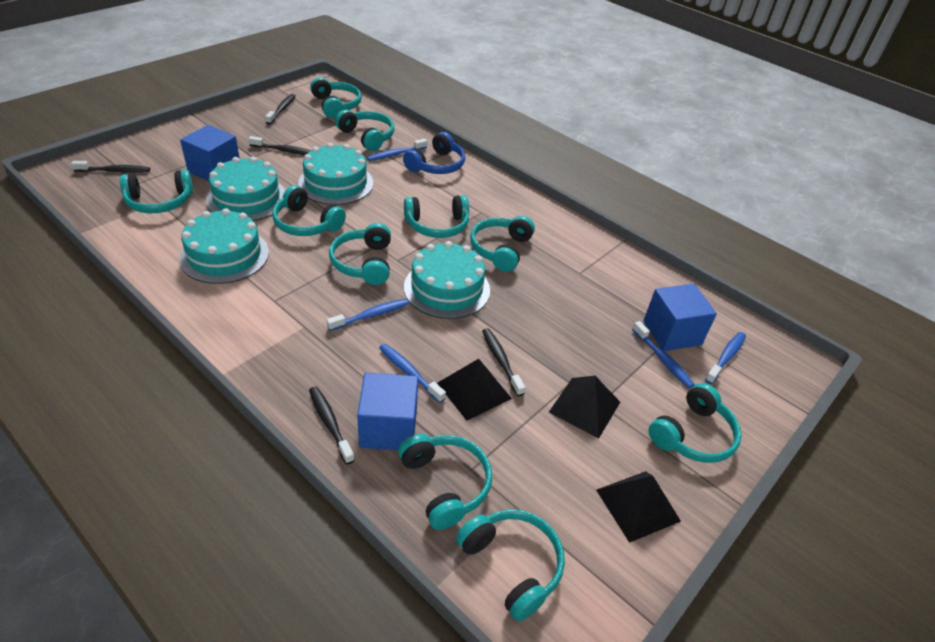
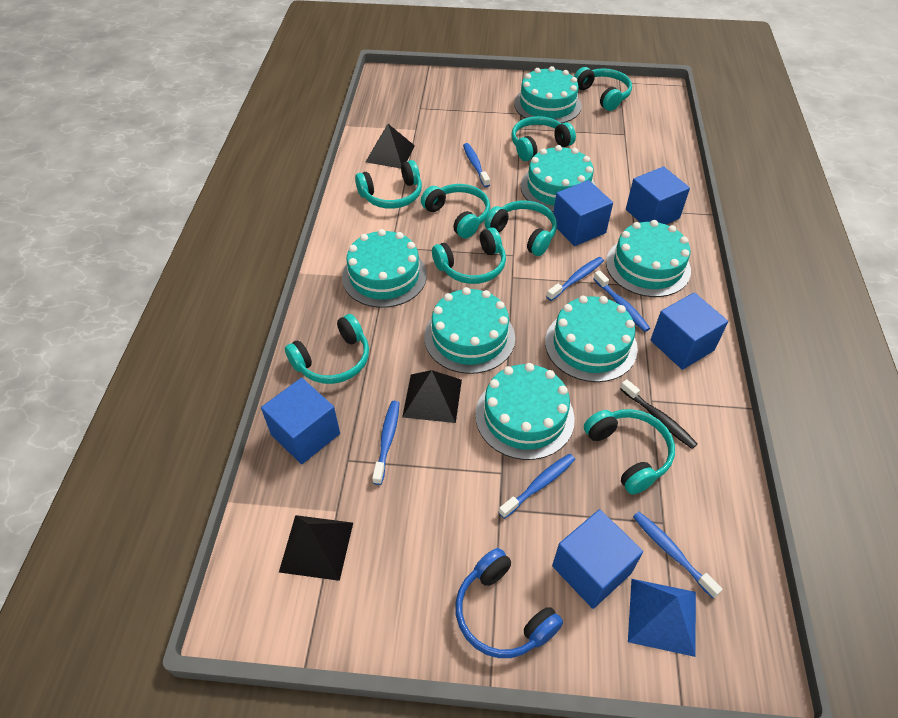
black toothbrush: 5 -> 1
blue cube: 3 -> 5
blue pyramid: 0 -> 1
blue toothbrush: 5 -> 6
turquoise cake: 4 -> 7
turquoise headphones: 10 -> 8

